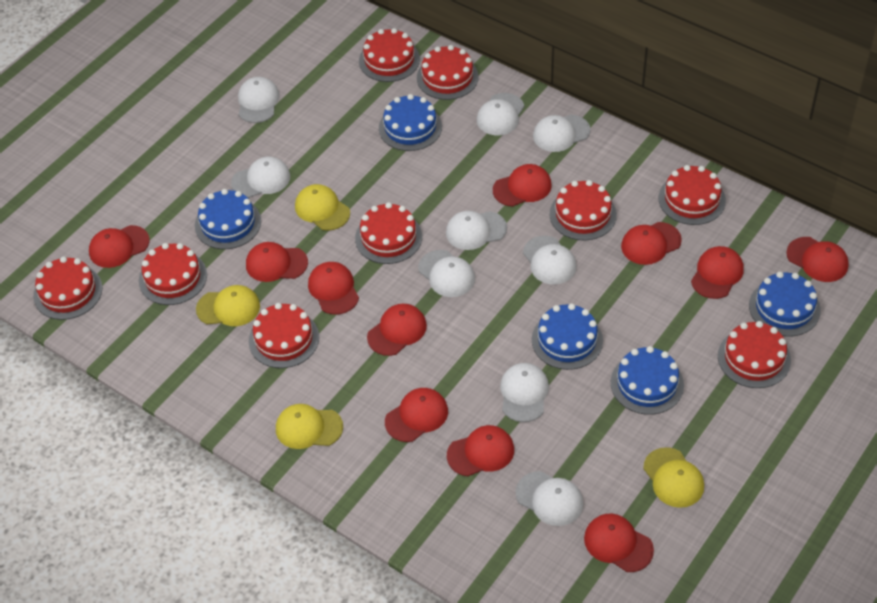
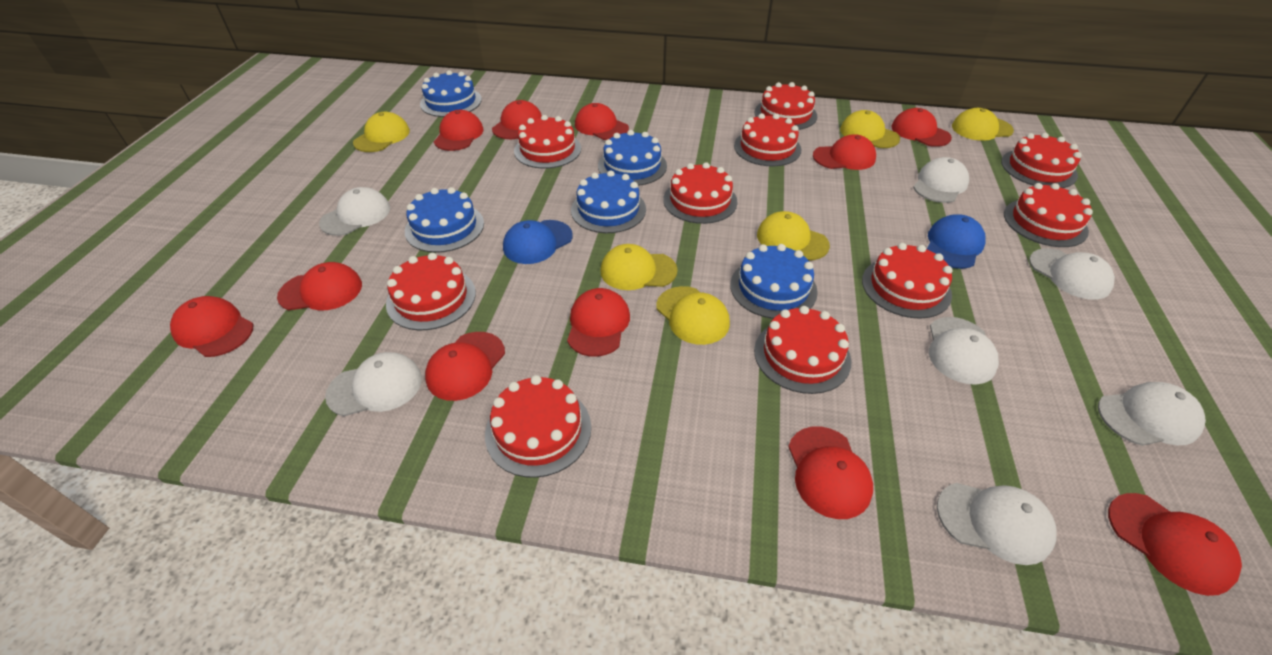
blue cap: 0 -> 2
red cake: 9 -> 10
white cap: 9 -> 7
yellow cap: 4 -> 6

